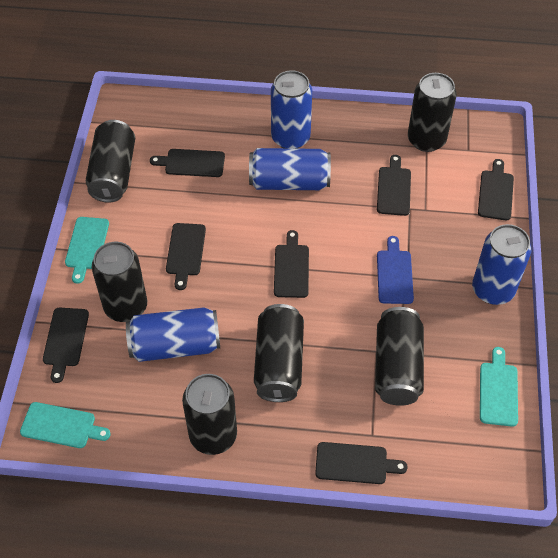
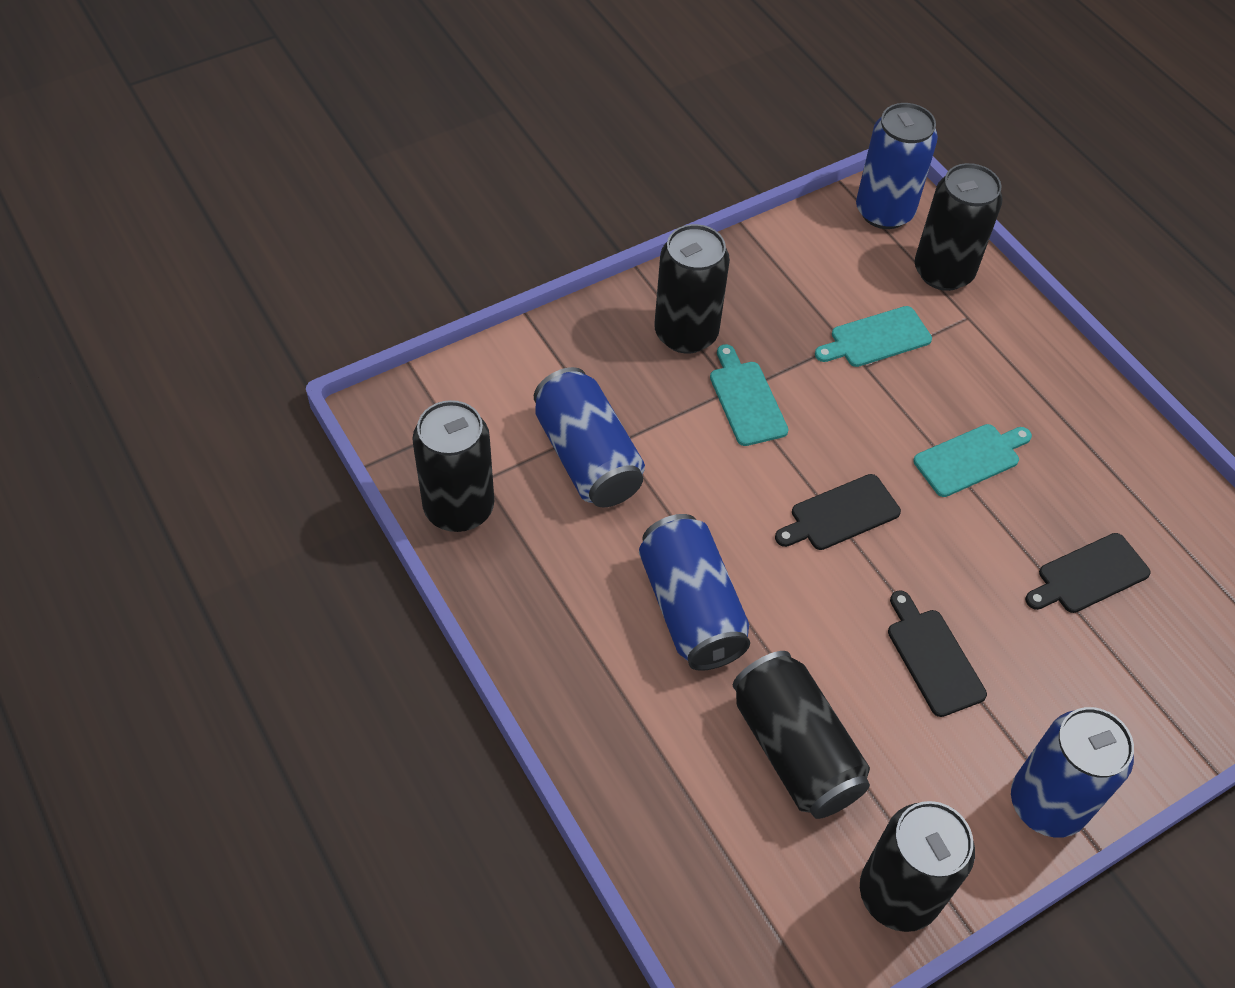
black can: 6 -> 5
black cutting board: 7 -> 3
blue cutting board: 1 -> 0

